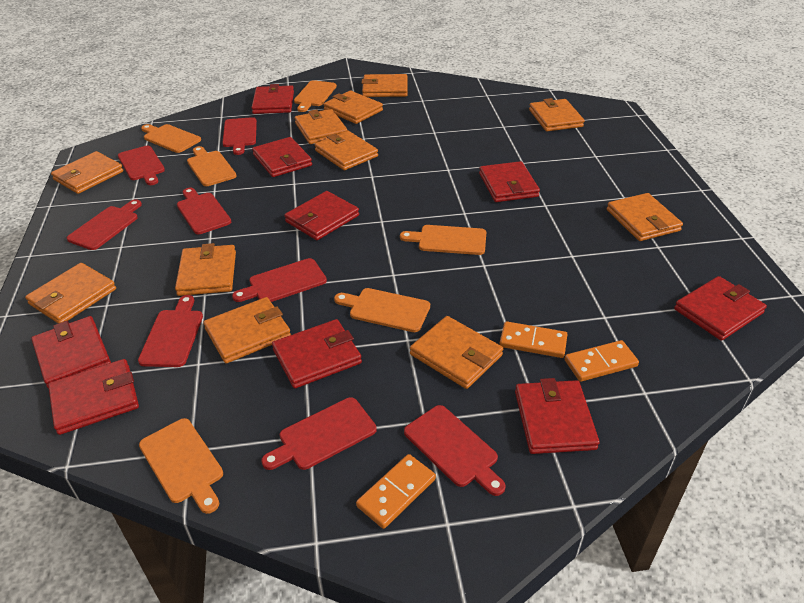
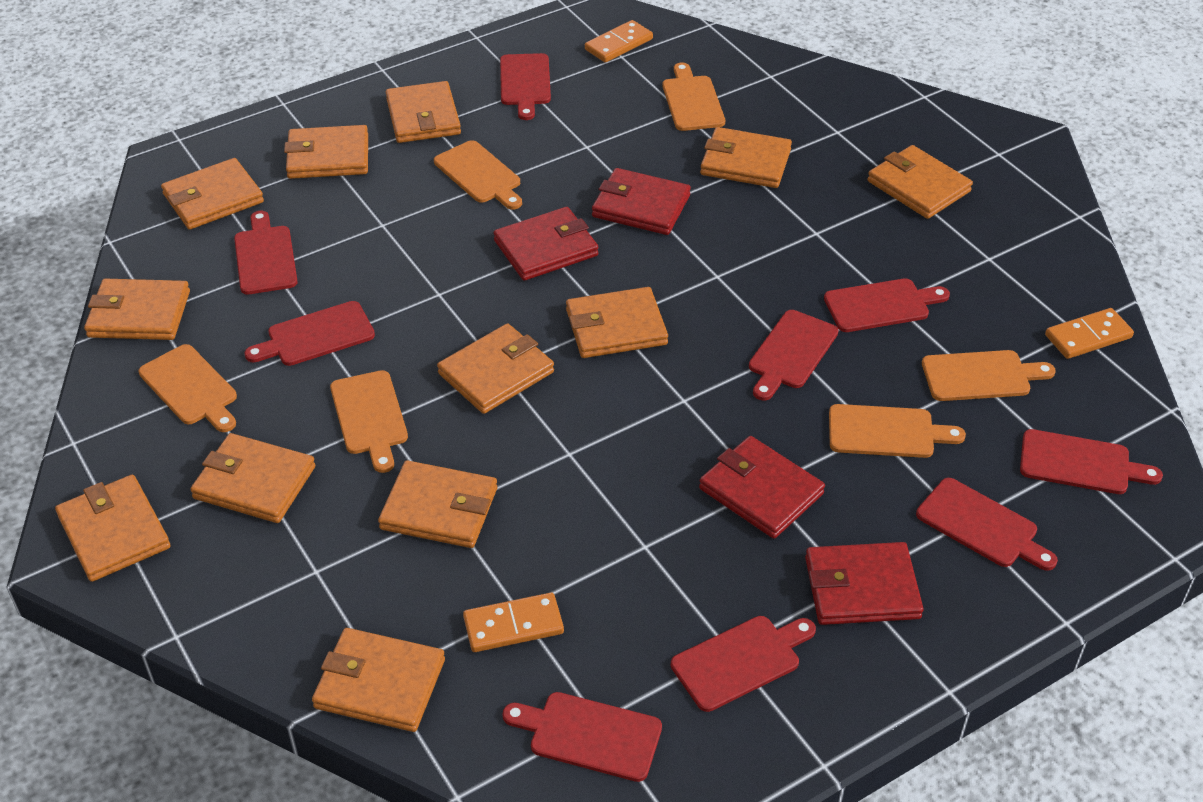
orange wallet: 11 -> 12
red cutting board: 8 -> 9
red wallet: 9 -> 4

